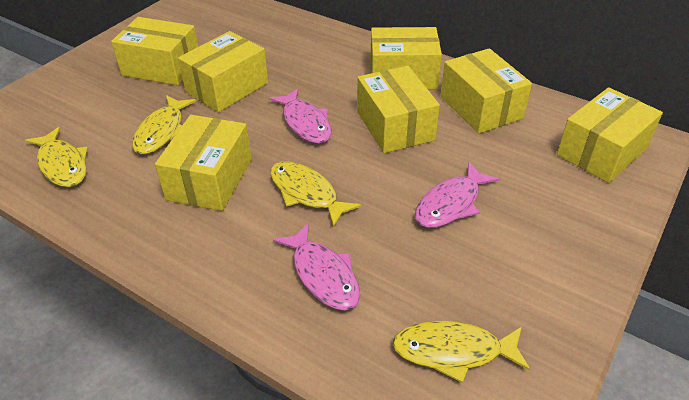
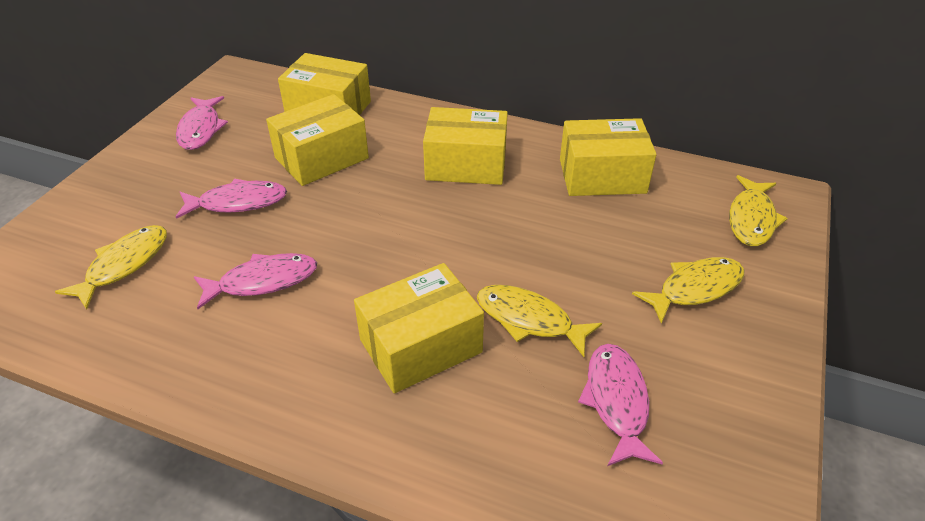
pink fish: 3 -> 4
yellow box: 7 -> 5

